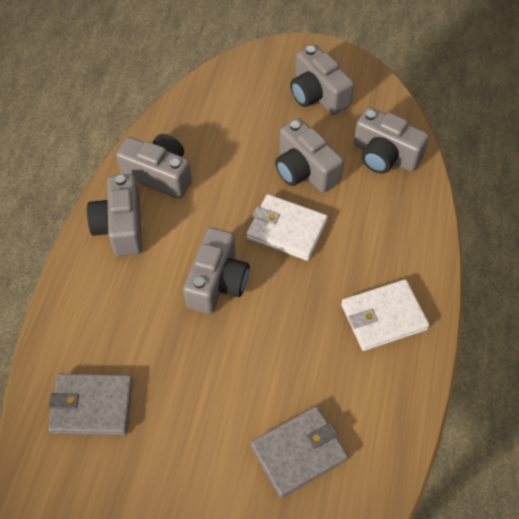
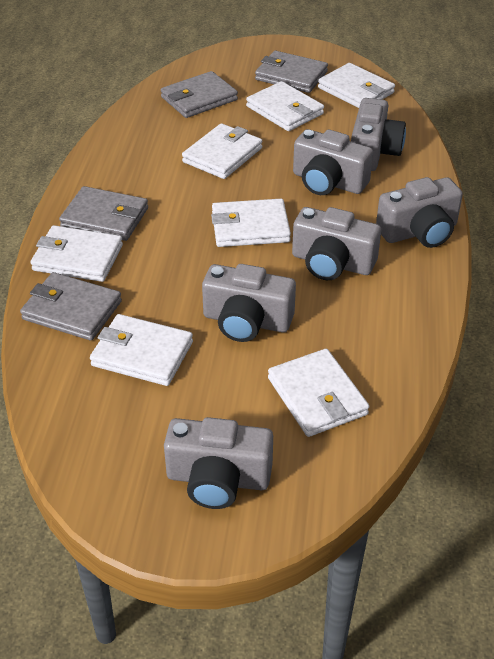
grey wallet: 2 -> 4
white wallet: 2 -> 7

